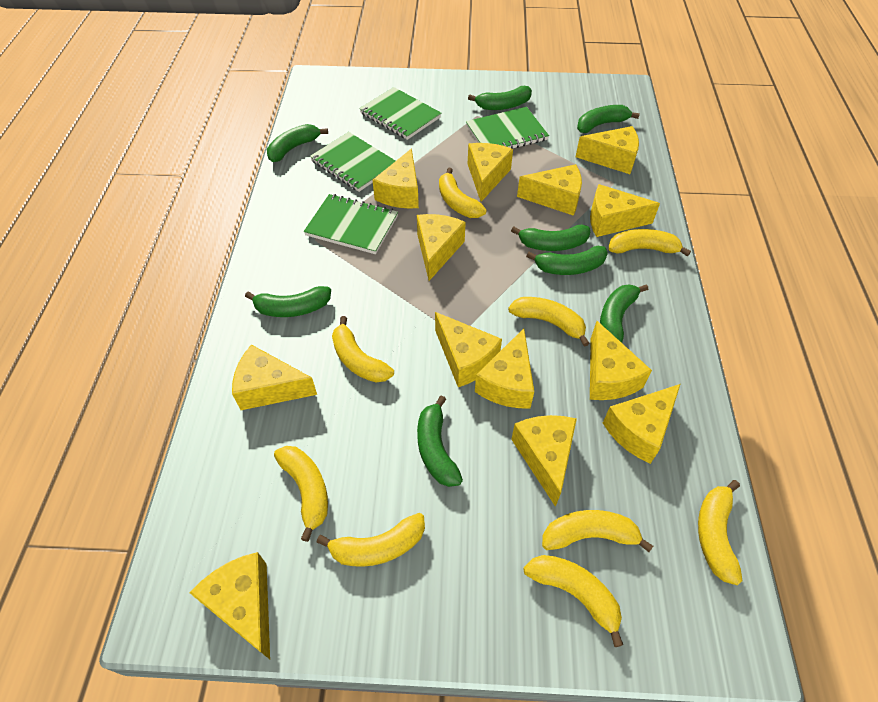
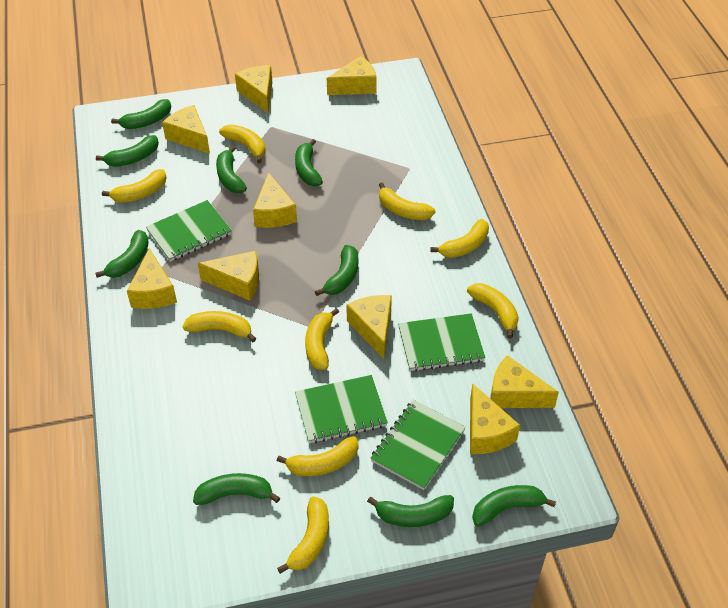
green banana: 8 -> 9
yellow cheese: 13 -> 9

